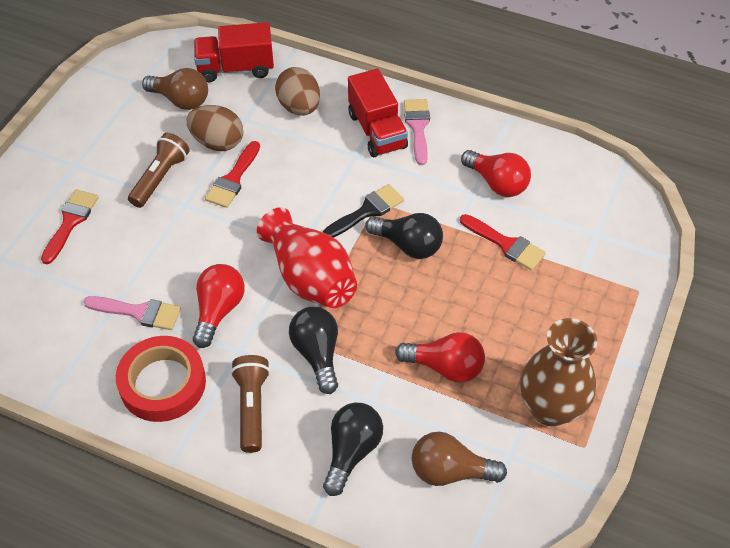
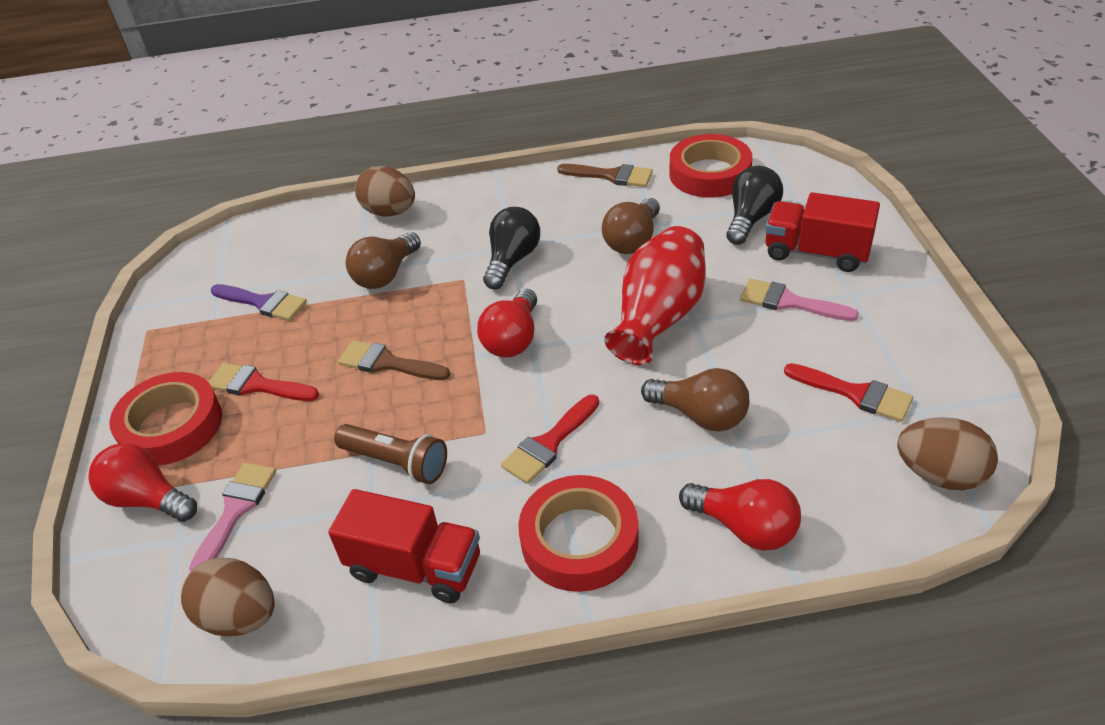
black brush: 1 -> 0
black light bulb: 3 -> 2
brown brush: 0 -> 2
brown egg: 2 -> 3
brown flashlight: 2 -> 1
brown light bulb: 2 -> 3
brown vase: 1 -> 0
purple brush: 0 -> 1
red tape: 1 -> 3

